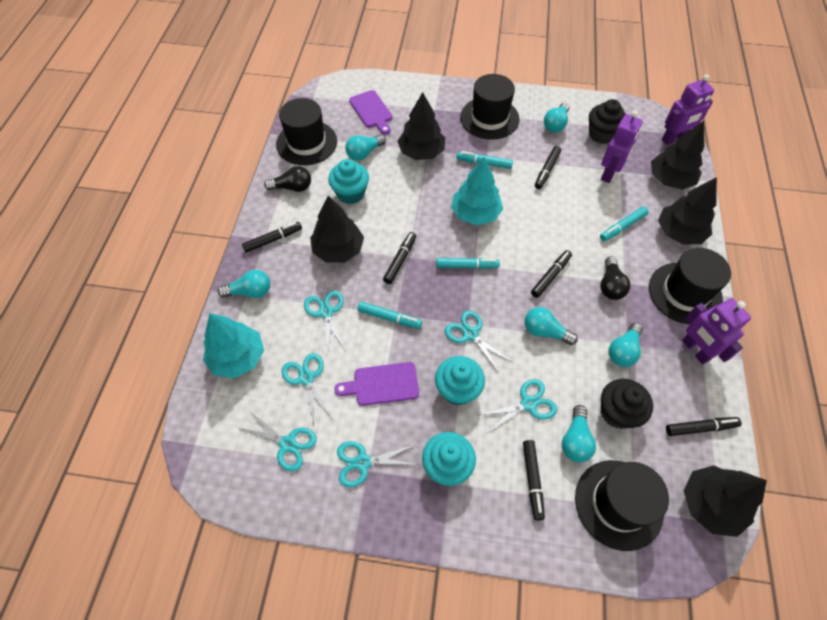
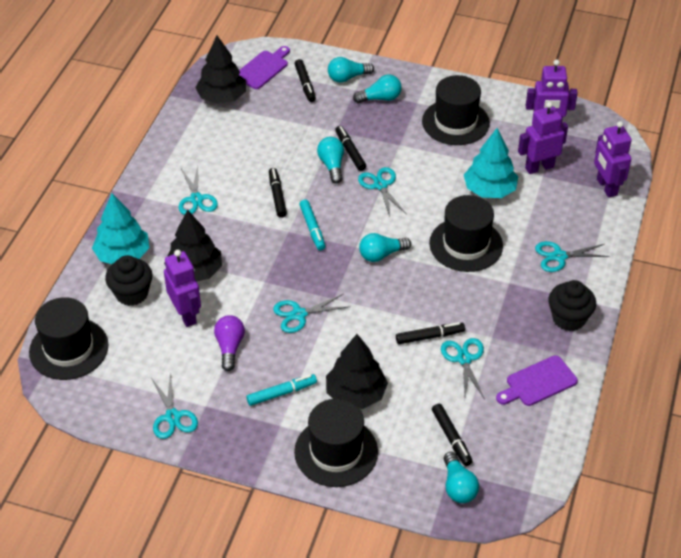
black light bulb: 2 -> 0
black marker: 6 -> 5
black tree: 5 -> 3
purple light bulb: 0 -> 1
purple robot: 3 -> 4
turquoise cupcake: 3 -> 0
turquoise light bulb: 6 -> 5
turquoise marker: 4 -> 2

